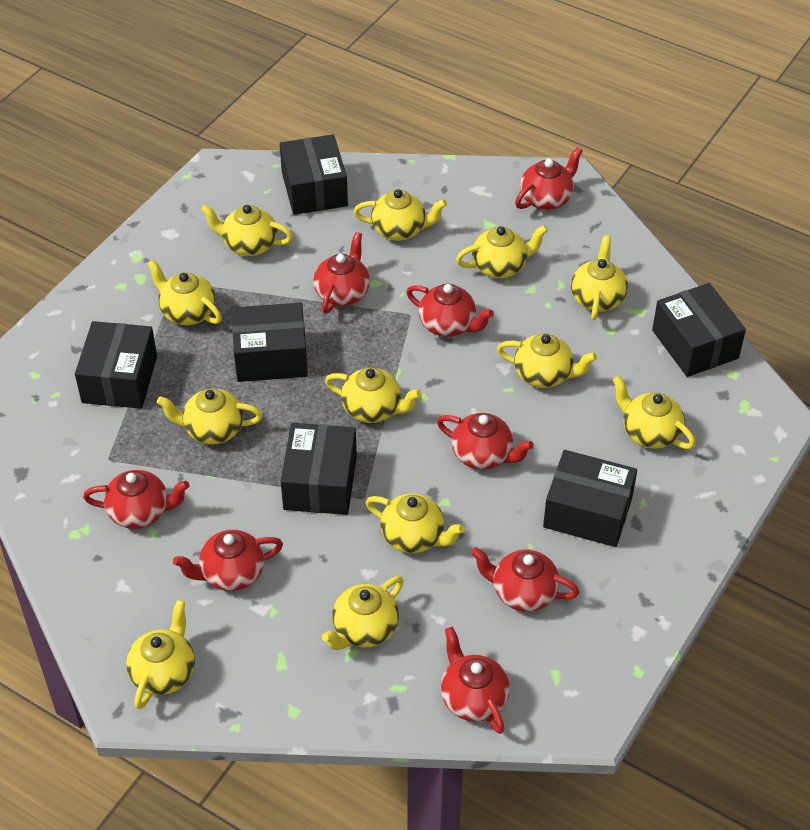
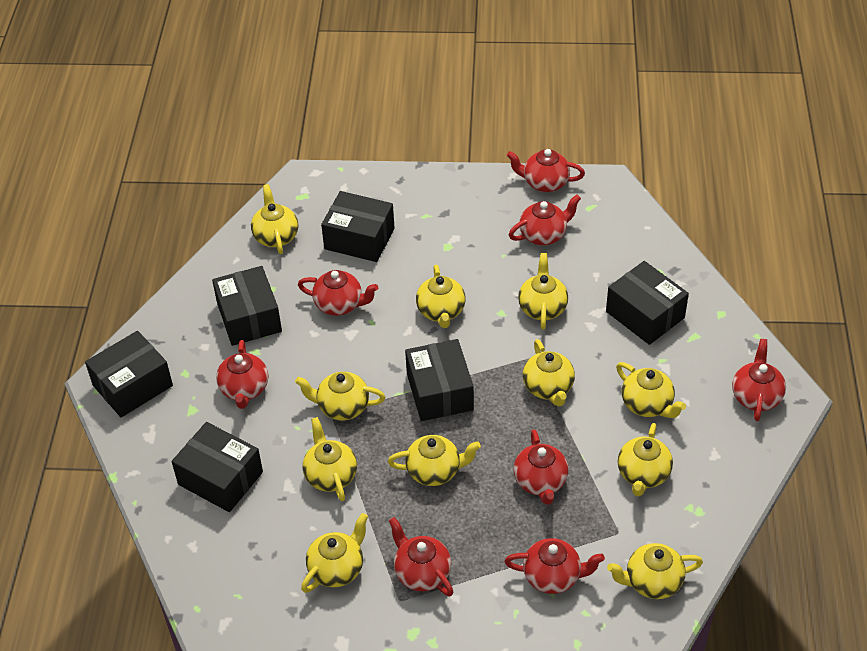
yellow teapot: 12 -> 11

